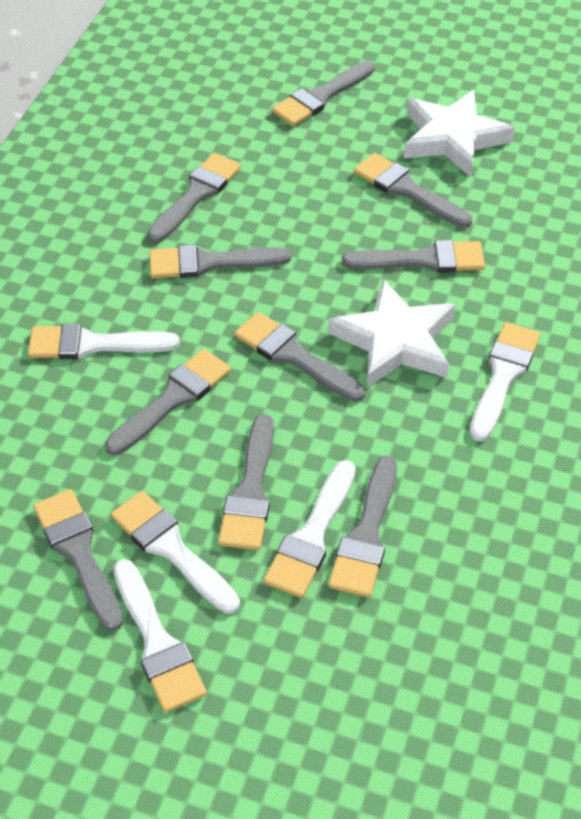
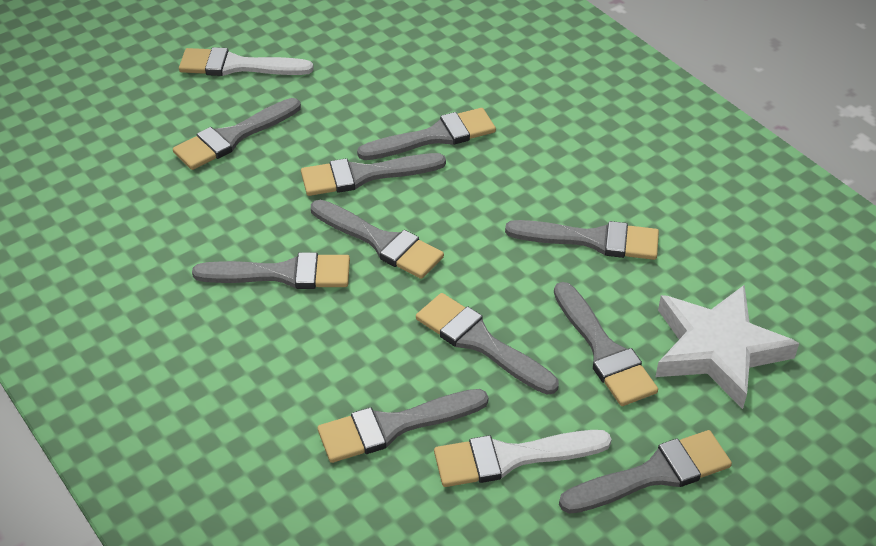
white brush: 5 -> 2
white star: 2 -> 1

